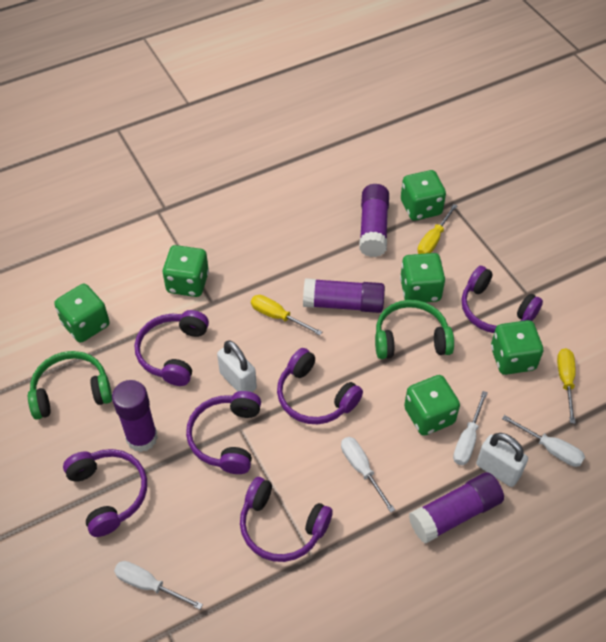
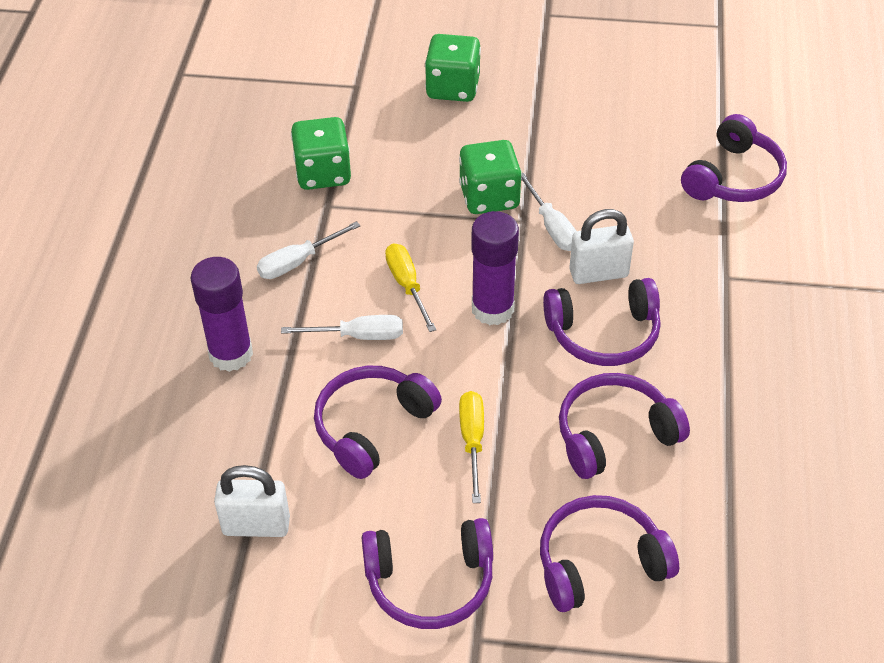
green dice: 6 -> 3
green headphones: 2 -> 0
purple glue stick: 4 -> 2
white screwdriver: 4 -> 3
yellow screwdriver: 3 -> 2

